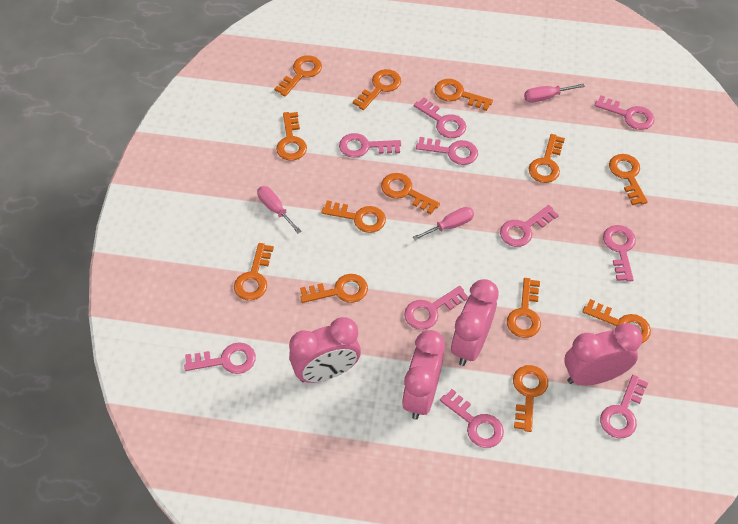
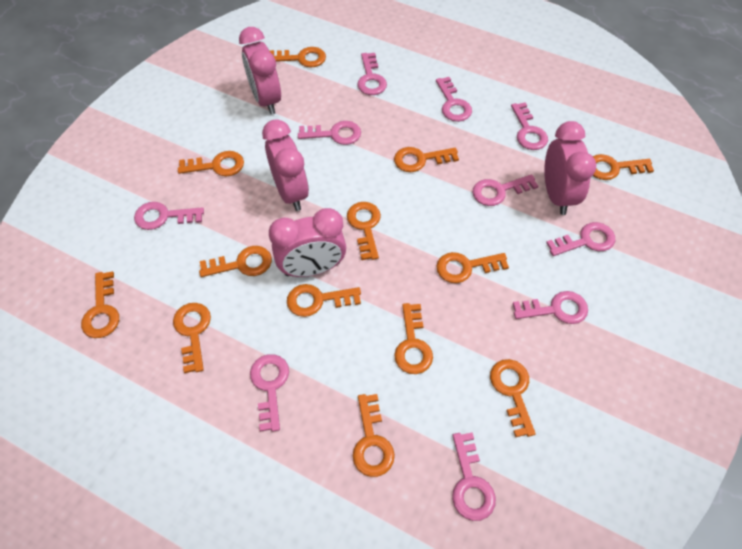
pink screwdriver: 3 -> 0

